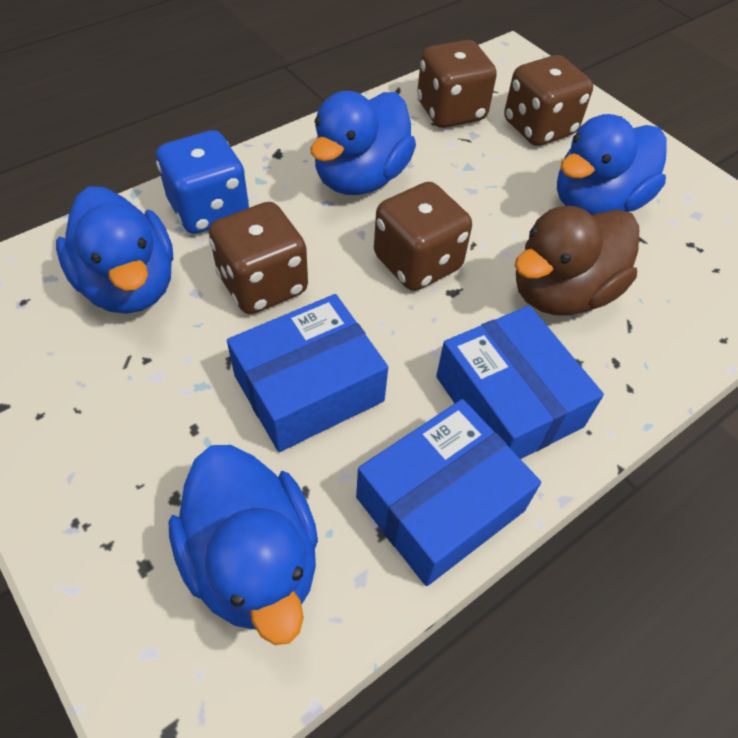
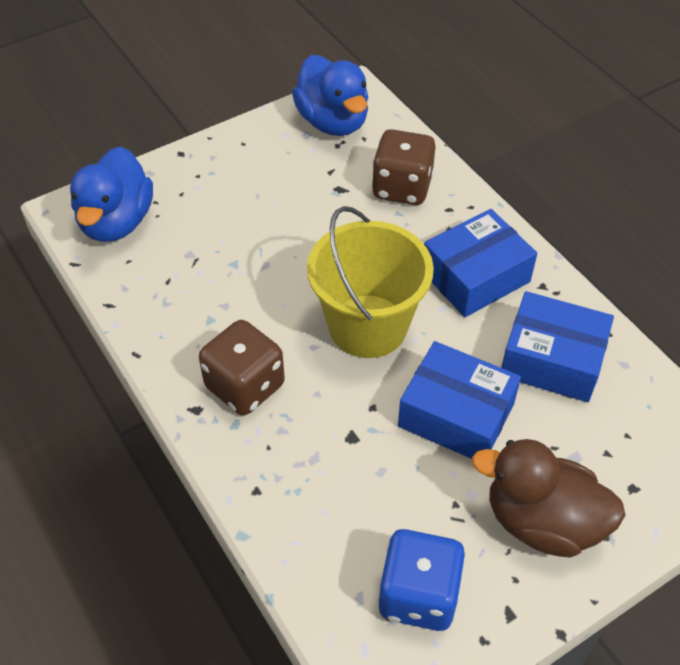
blue duck: 4 -> 2
brown dice: 4 -> 2
yellow bucket: 0 -> 1

